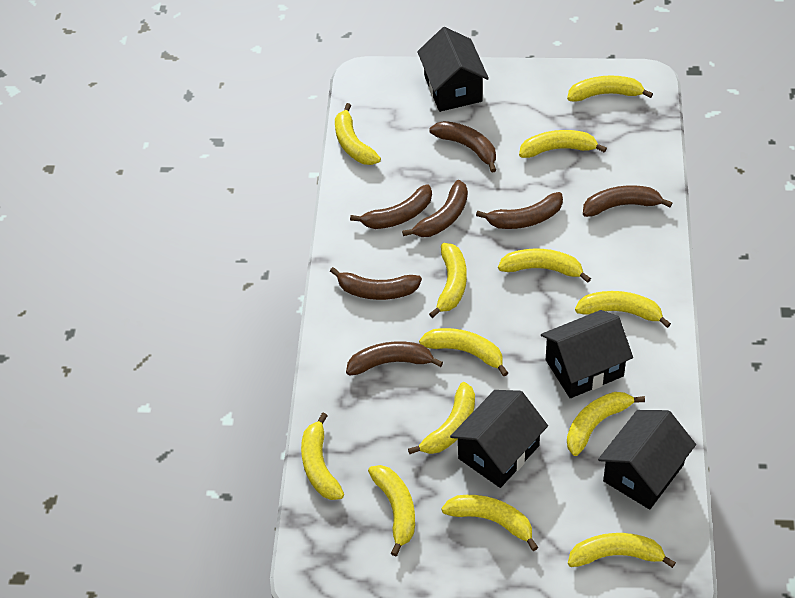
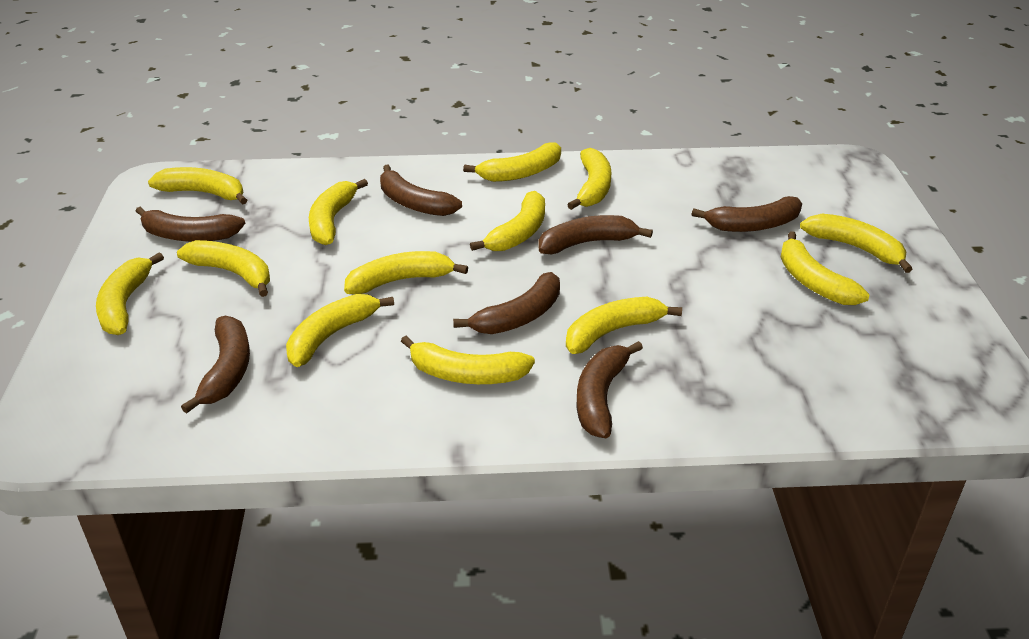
black house: 4 -> 0

